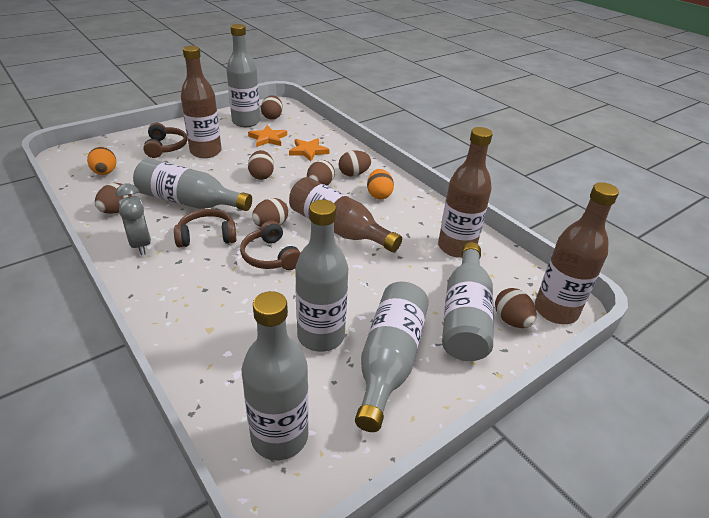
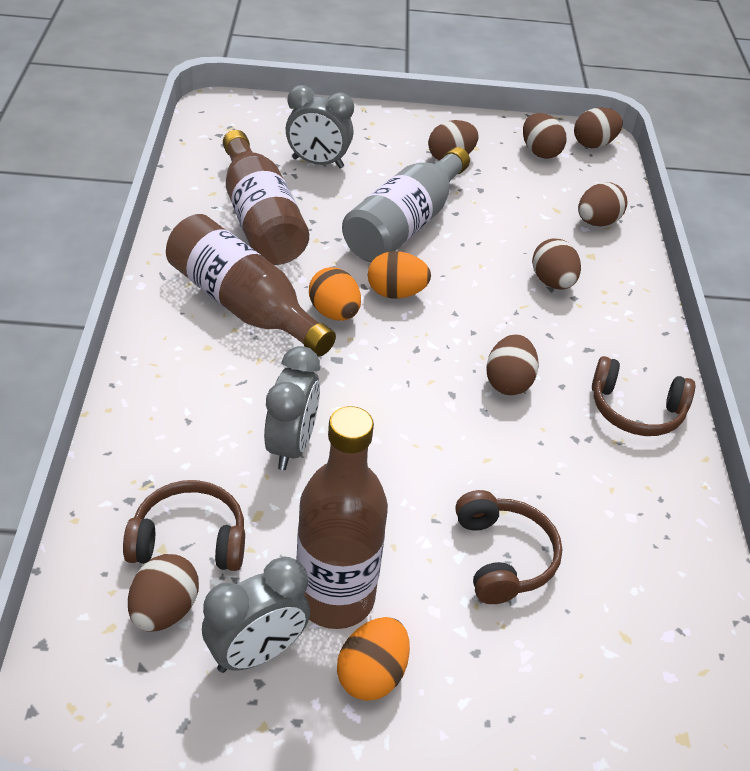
brown bottle: 4 -> 3
grey bottle: 6 -> 1
grey clock: 1 -> 3
orange egg: 2 -> 3
orange star: 2 -> 0

